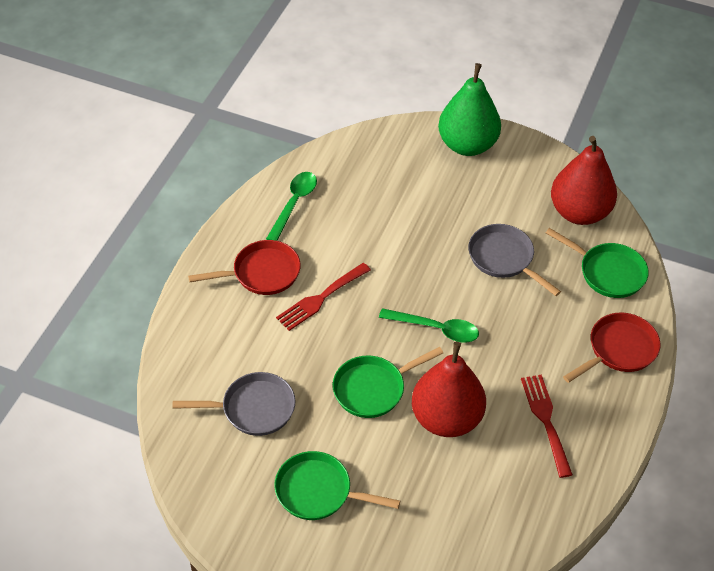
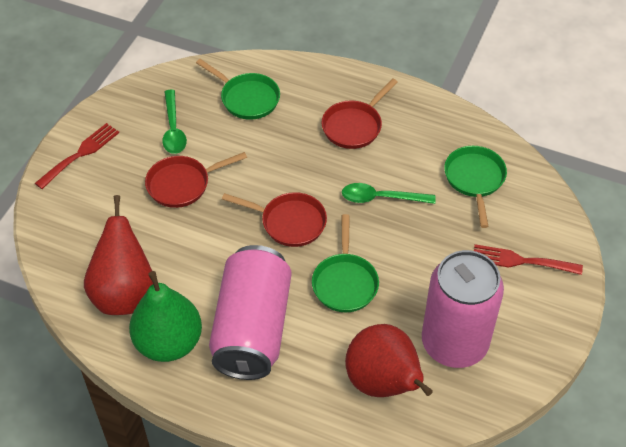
grey pan: 2 -> 0
pink can: 0 -> 2
red pan: 2 -> 3

